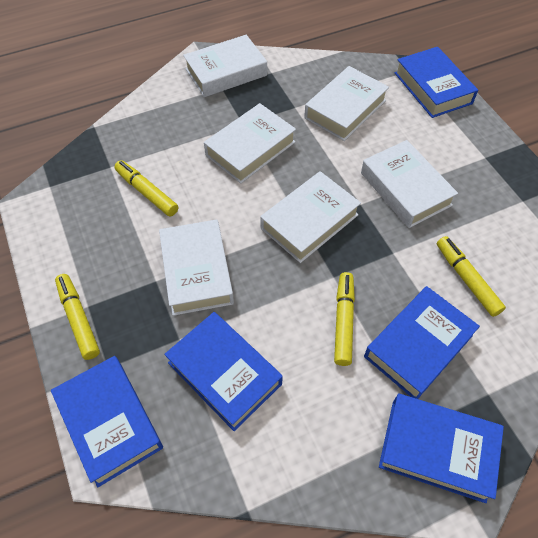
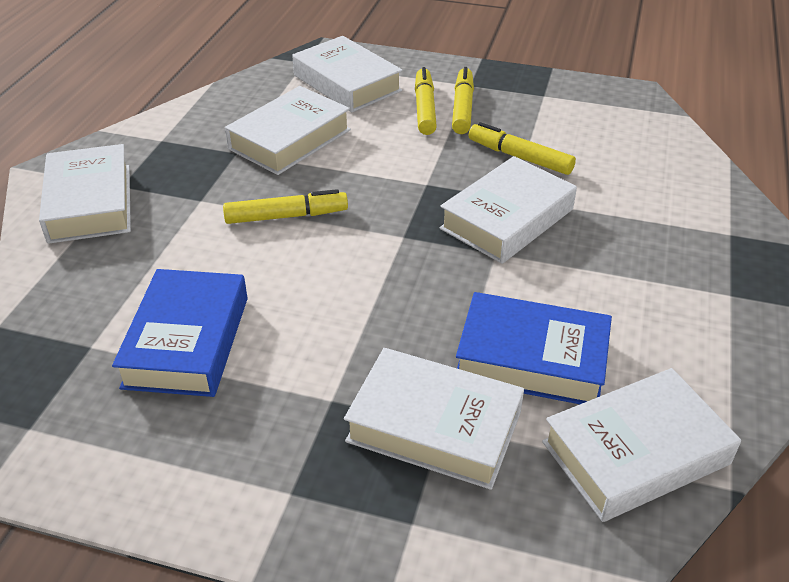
blue book: 5 -> 2

